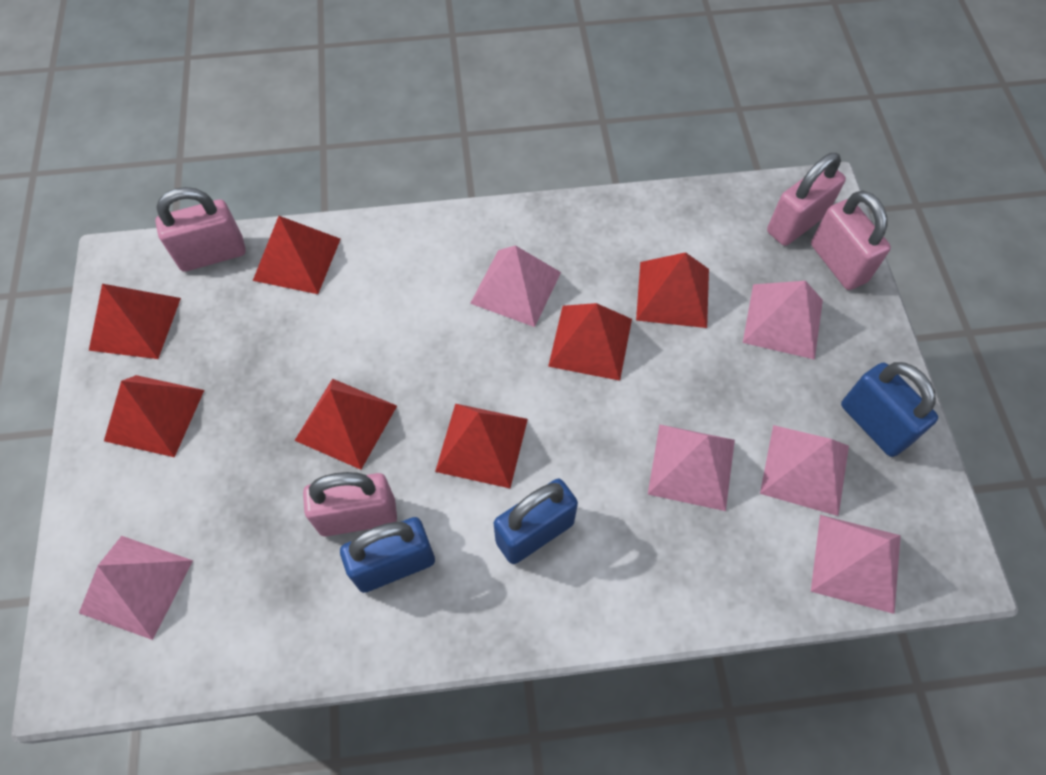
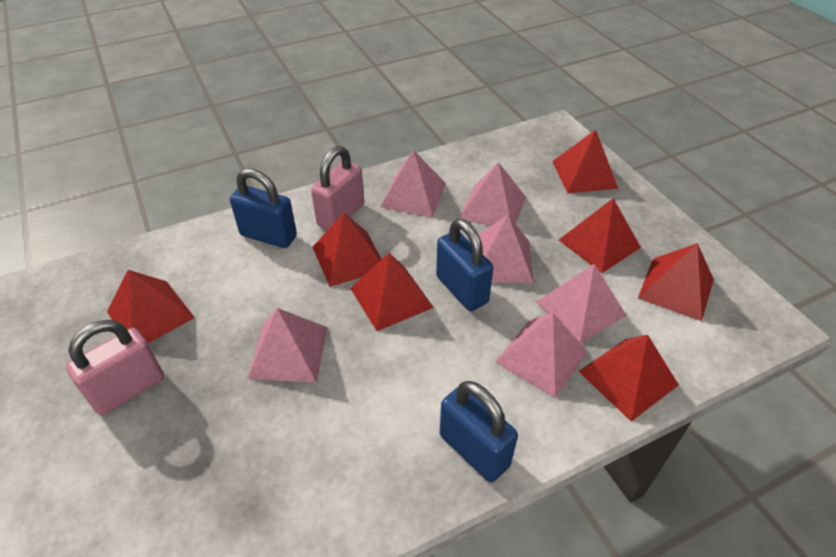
pink padlock: 4 -> 2

